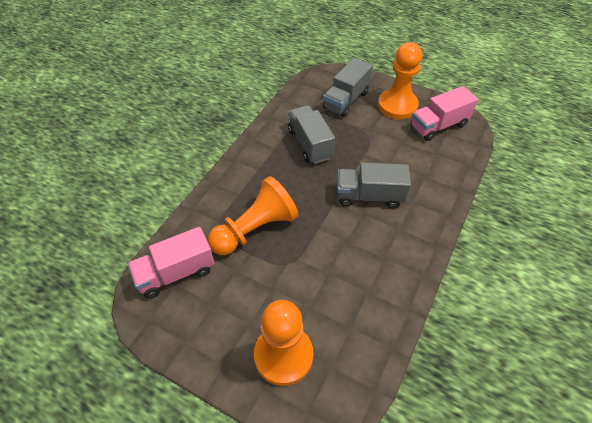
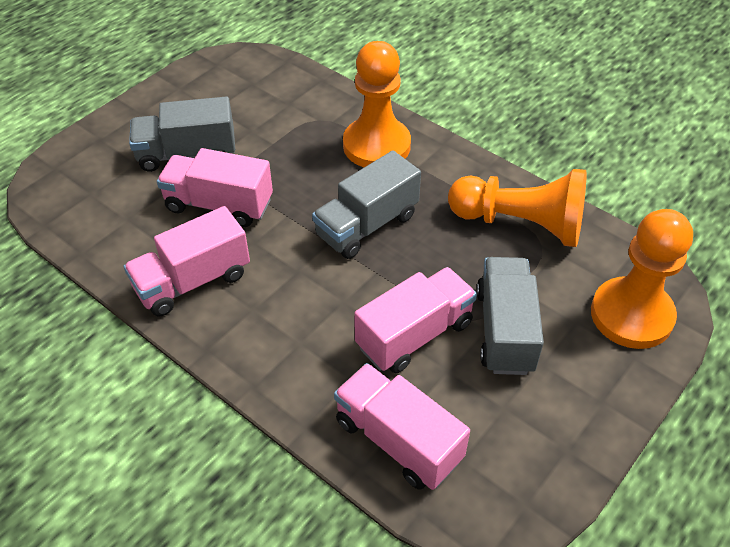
pink truck: 2 -> 4

